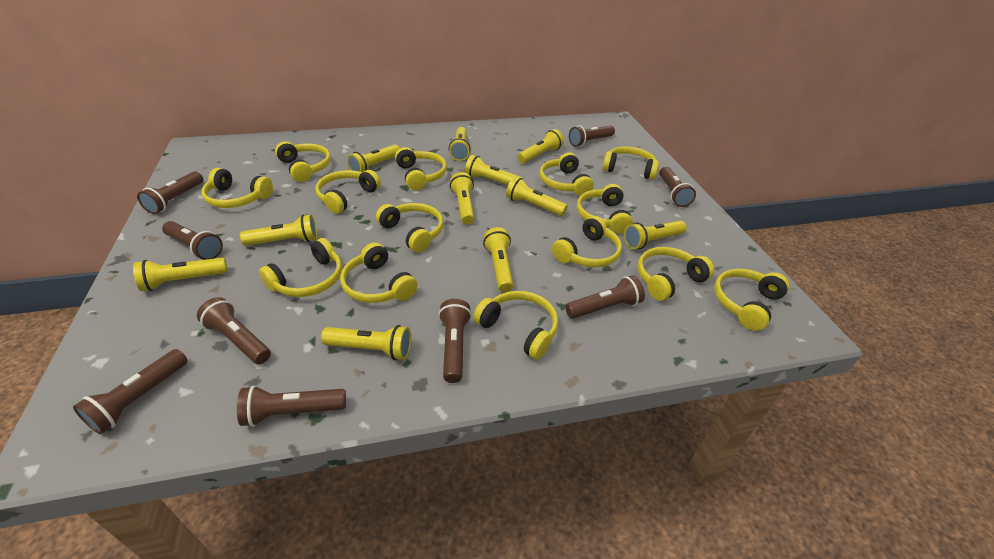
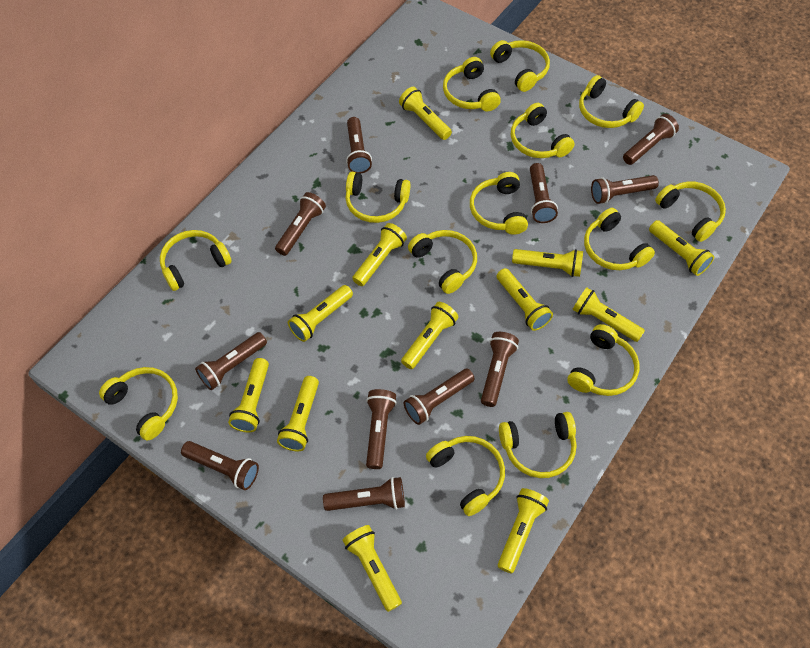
brown flashlight: 9 -> 11
yellow flashlight: 11 -> 12

